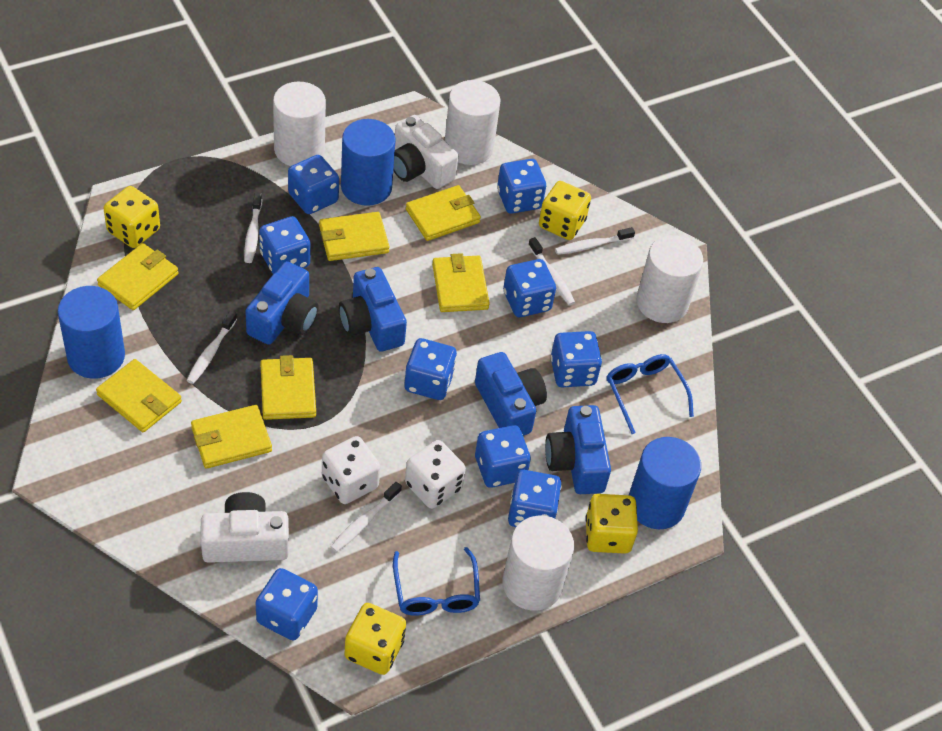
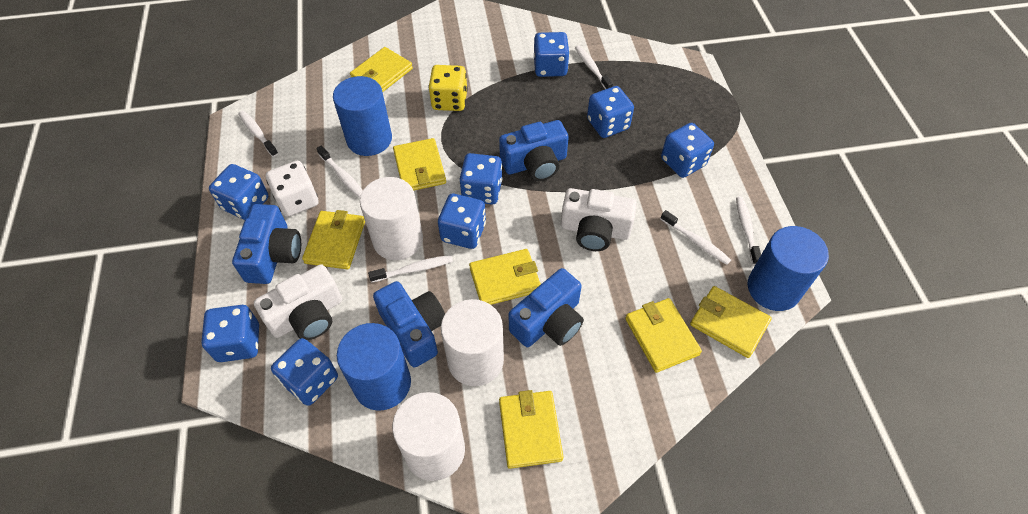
blue dice: 9 -> 8
blue glasses: 2 -> 0
white cylinder: 4 -> 3
white dice: 2 -> 1
white toothbrush: 5 -> 6
yellow dice: 4 -> 1

